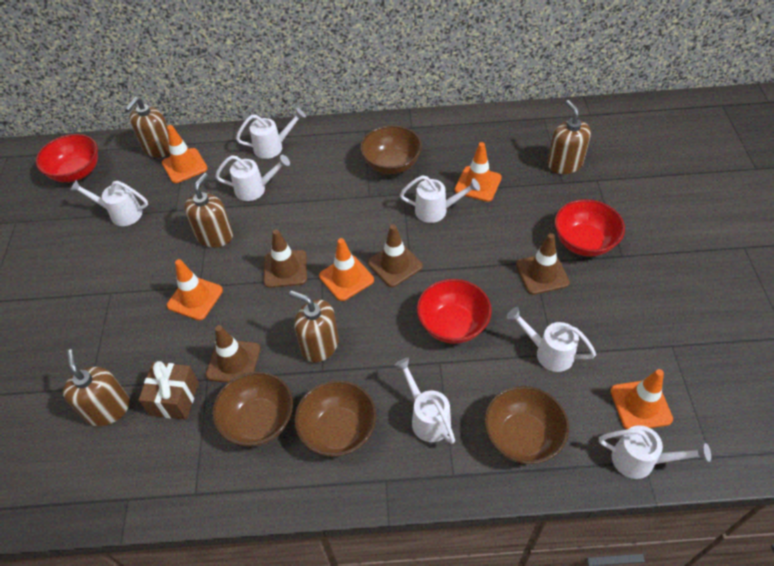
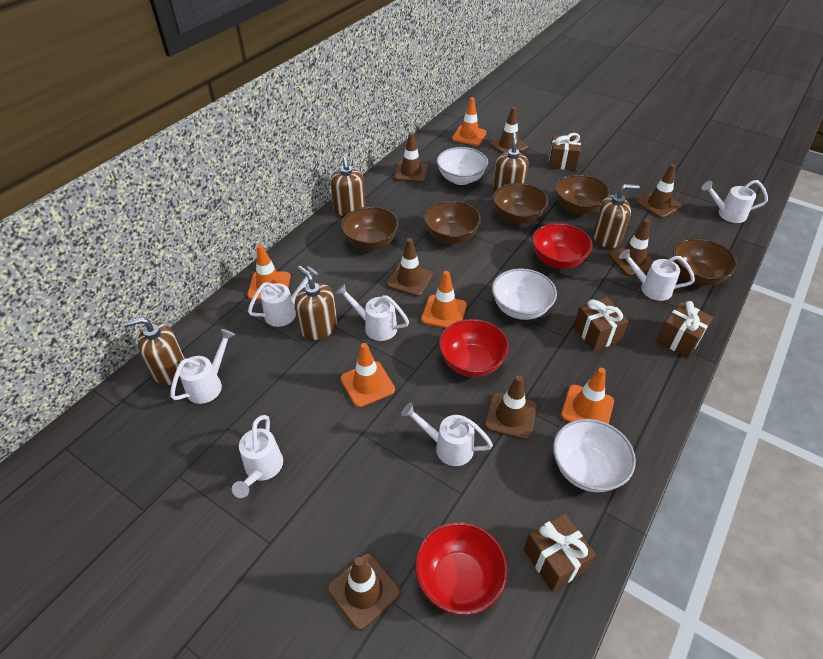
brown bowl: 4 -> 5
brown gift: 1 -> 4
brown traffic cone: 4 -> 7
white bowl: 0 -> 3

